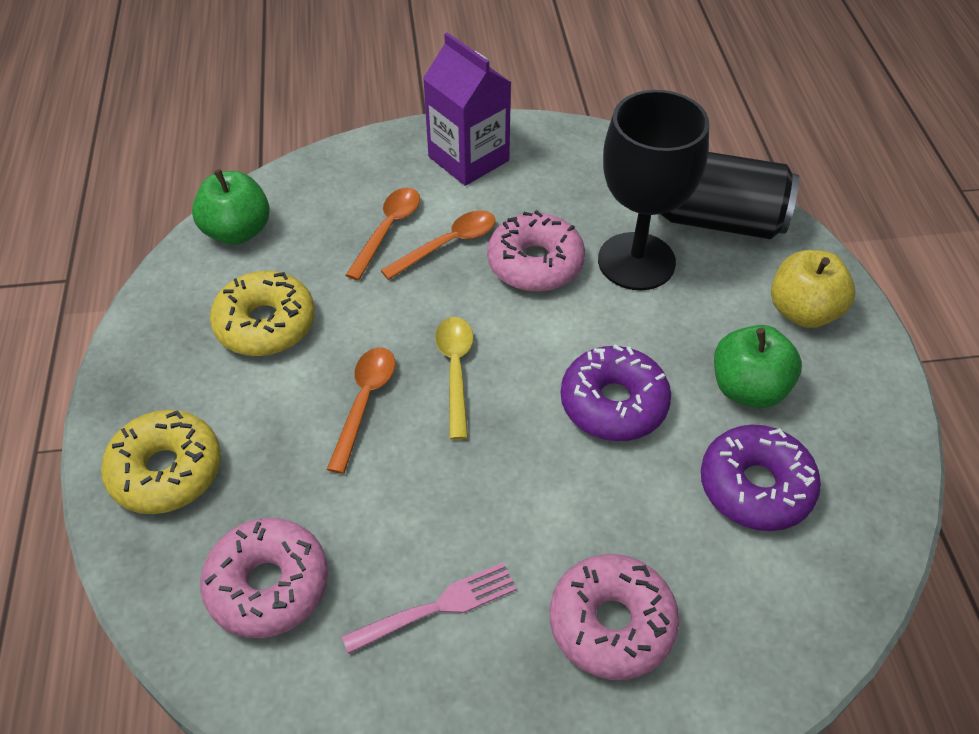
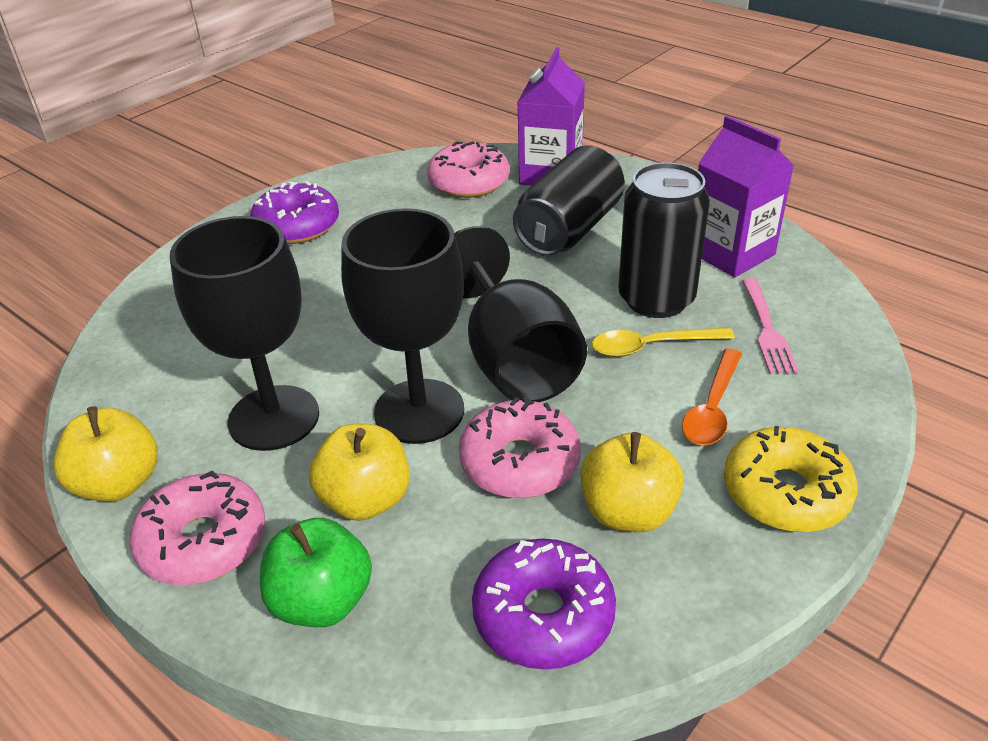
black can: 1 -> 2
black goblet: 1 -> 3
green apple: 2 -> 1
orange spoon: 3 -> 1
purple carton: 1 -> 2
yellow apple: 1 -> 3
yellow donut: 2 -> 1

